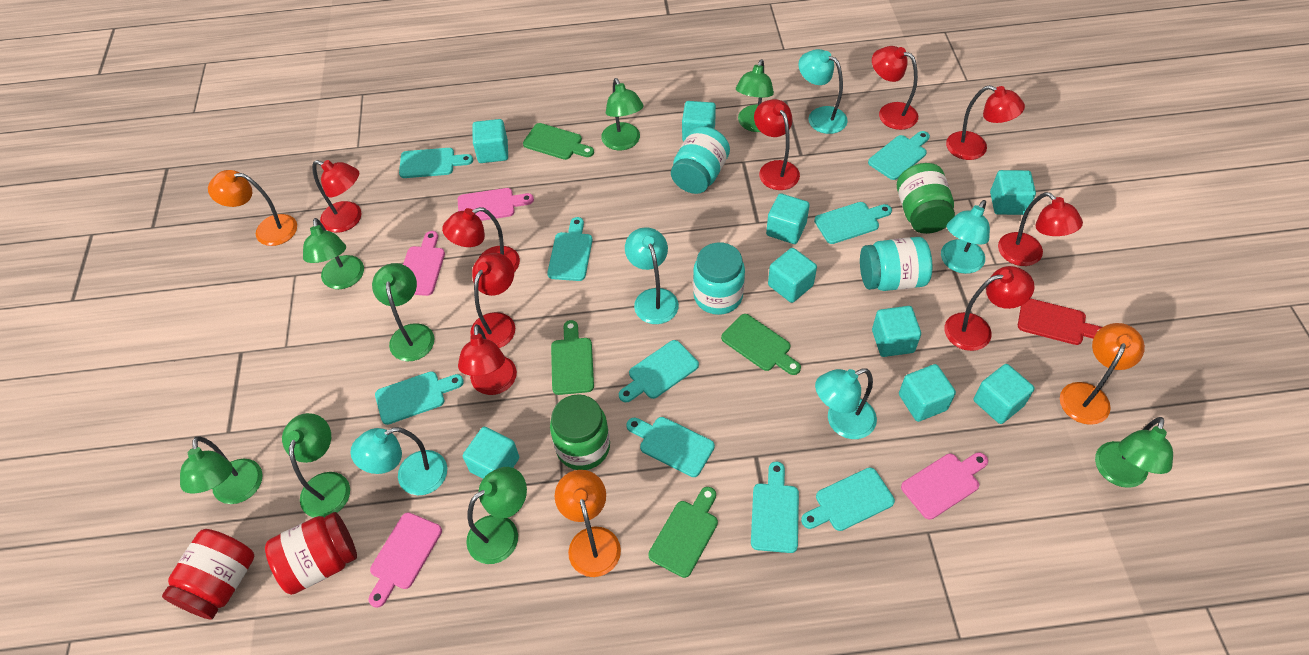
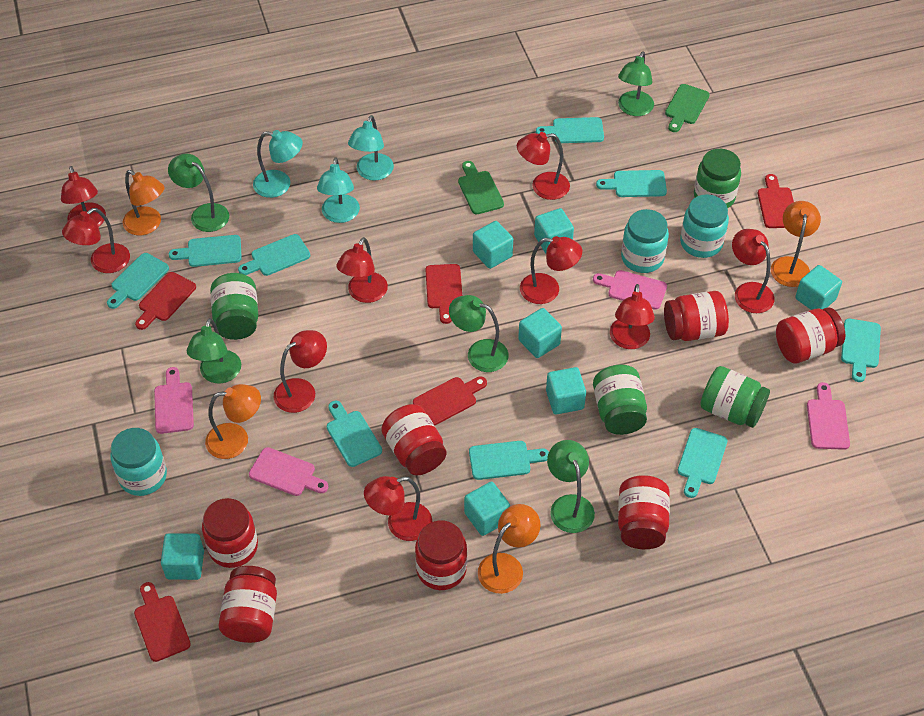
green cutting board: 4 -> 2
green jar: 2 -> 4
green lamp: 8 -> 5
orange lamp: 3 -> 4
red cutting board: 1 -> 5
red jar: 2 -> 7
turquoise cube: 9 -> 7
turquoise lamp: 5 -> 3

